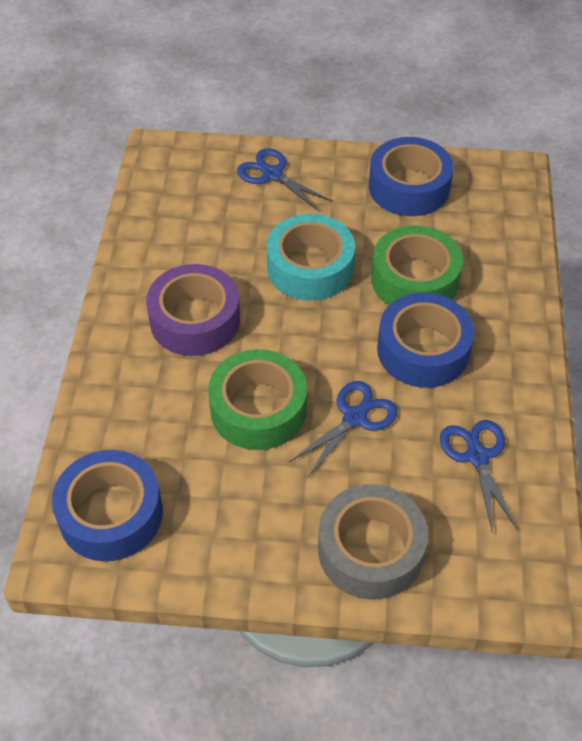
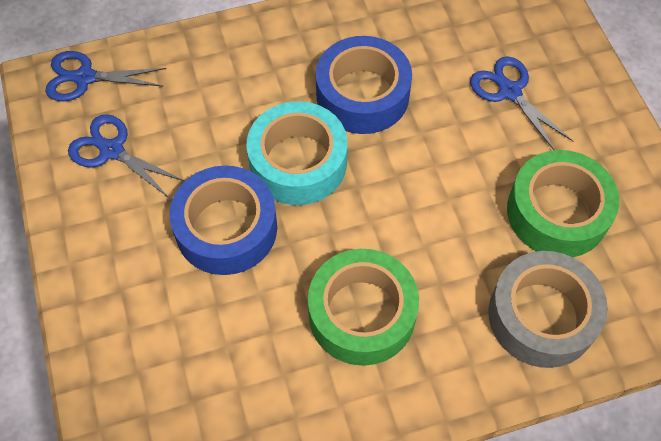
blue tape: 3 -> 2
purple tape: 1 -> 0

